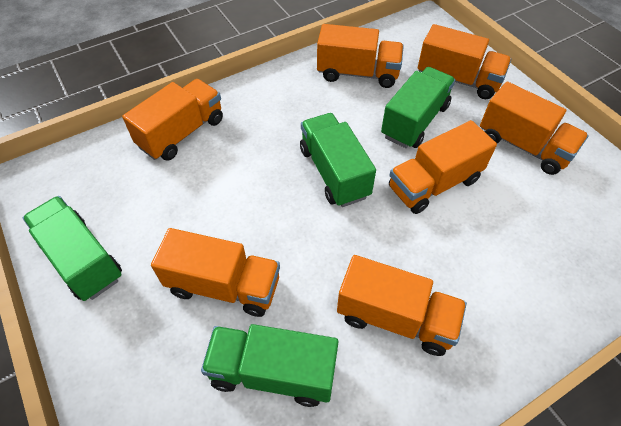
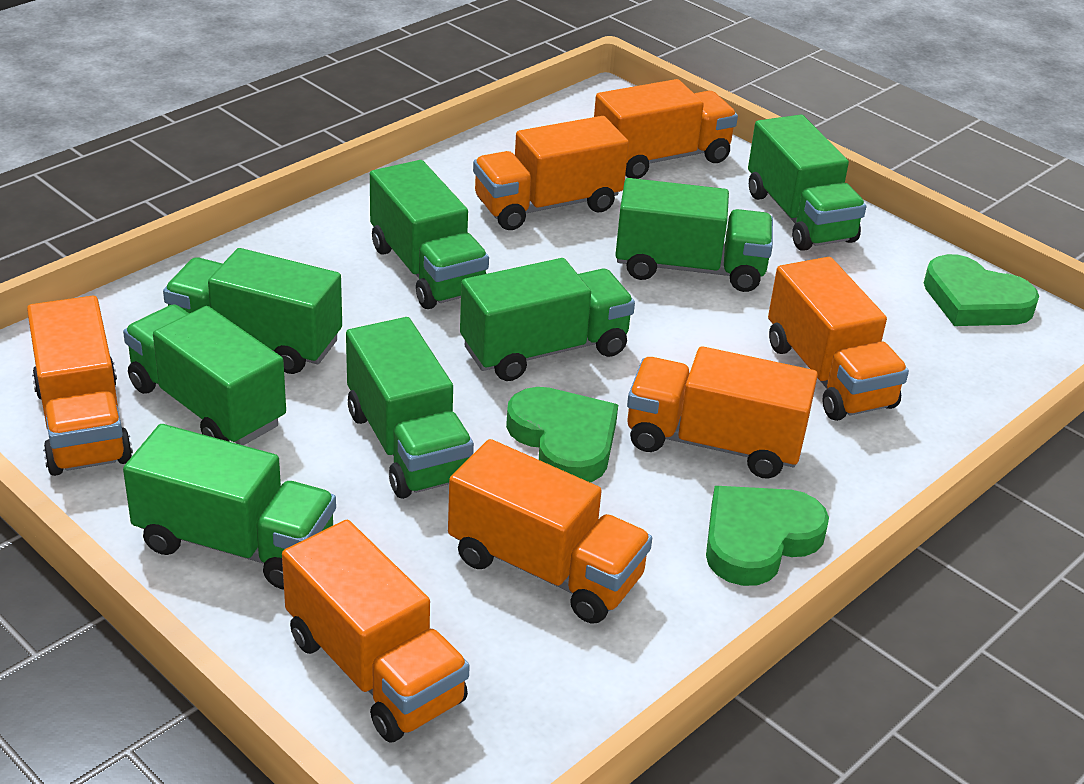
green heart: 0 -> 3
green truck: 4 -> 8

